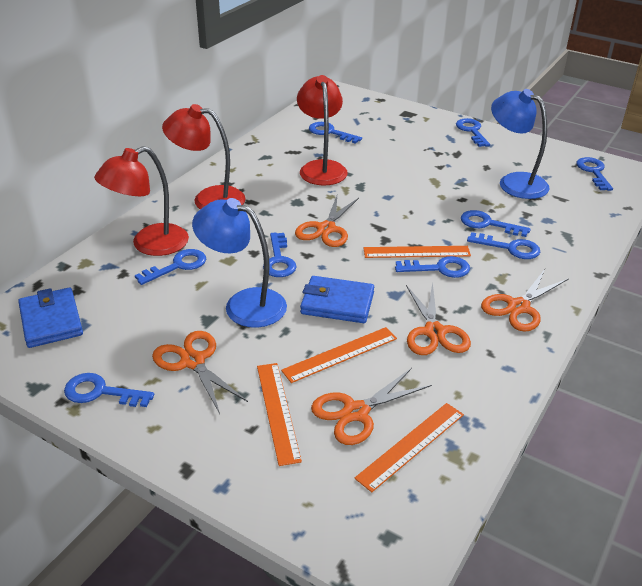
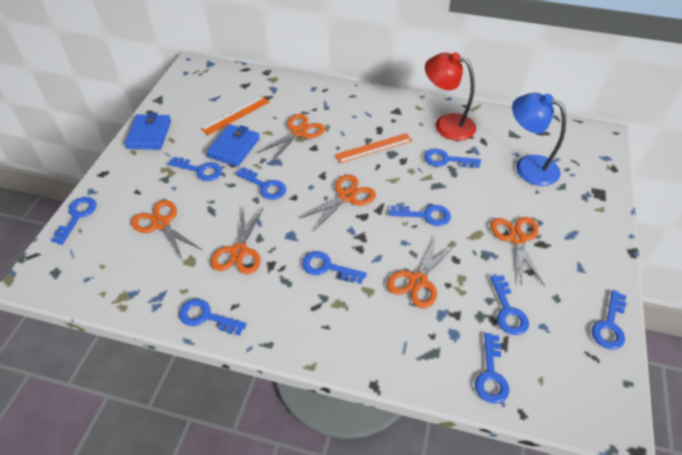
blue key: 9 -> 10
blue lamp: 2 -> 1
orange ruler: 4 -> 2
orange scissors: 5 -> 6
red lamp: 3 -> 1

